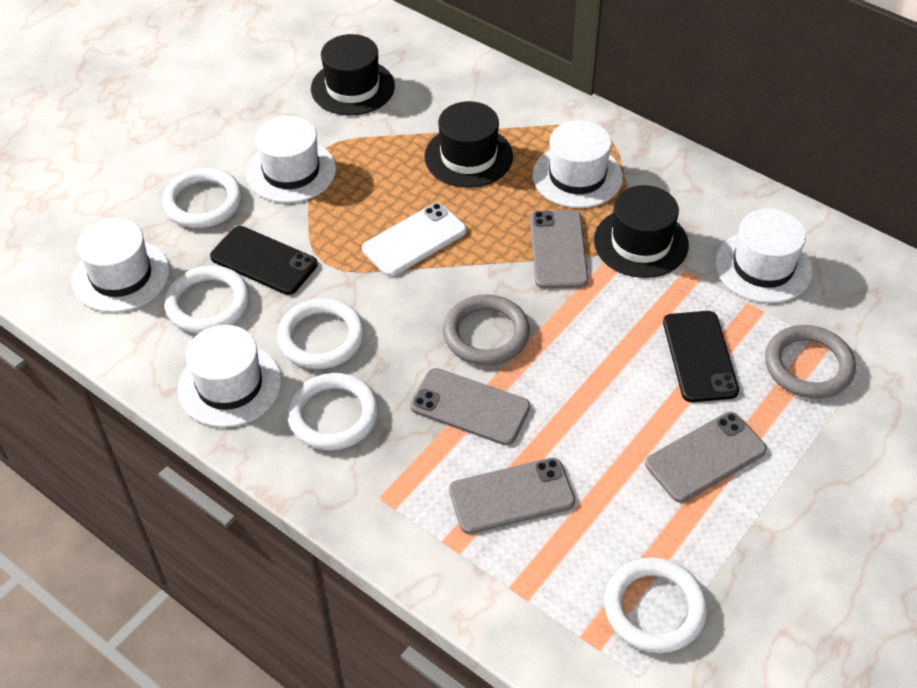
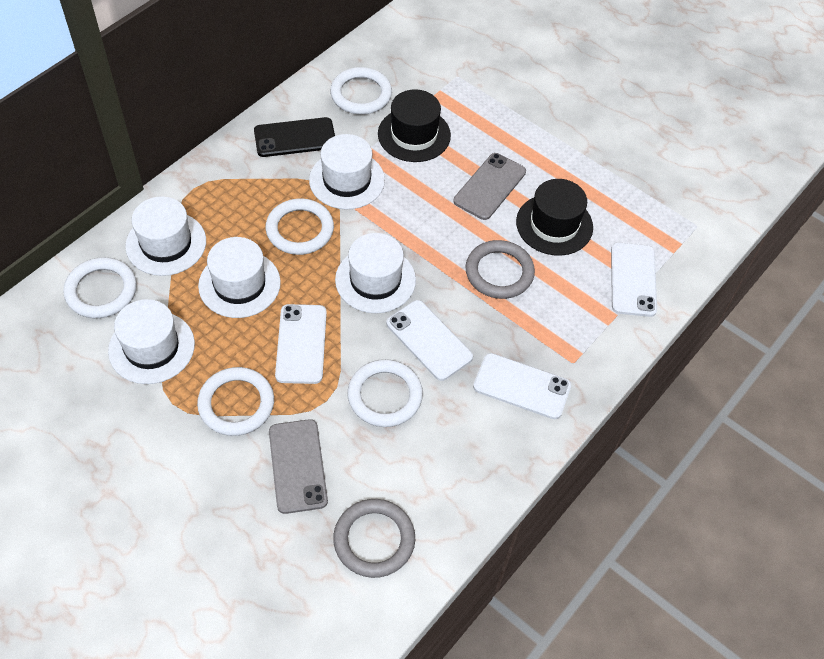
black hat: 3 -> 2
black phone: 2 -> 1
grey phone: 4 -> 2
white phone: 1 -> 4

